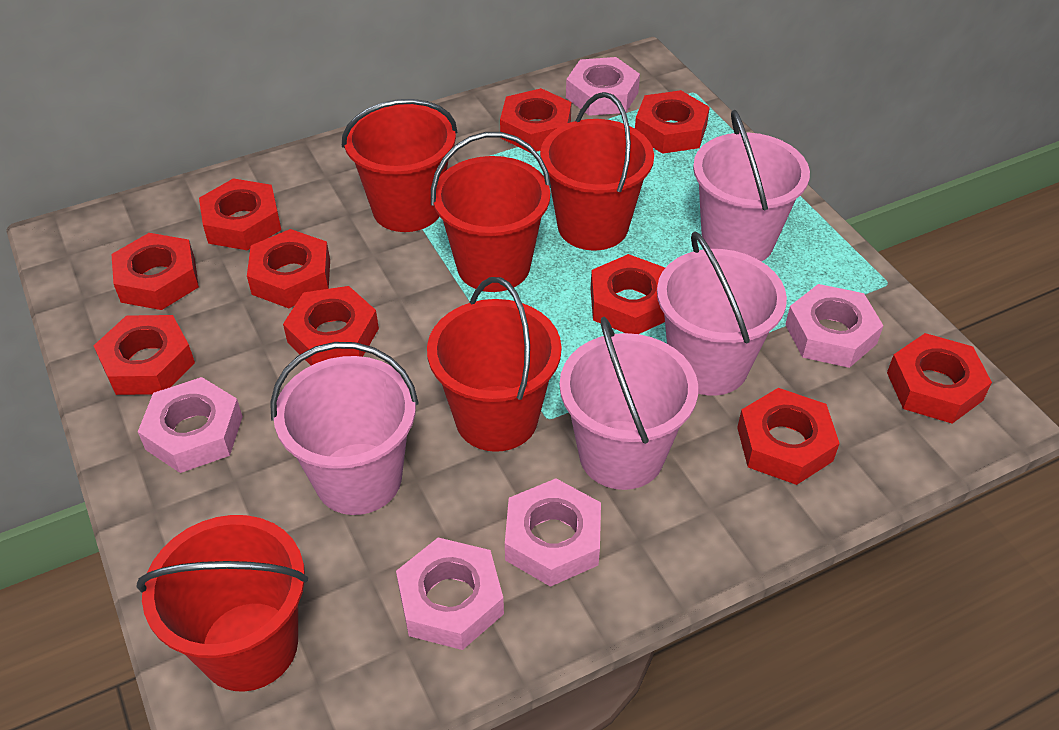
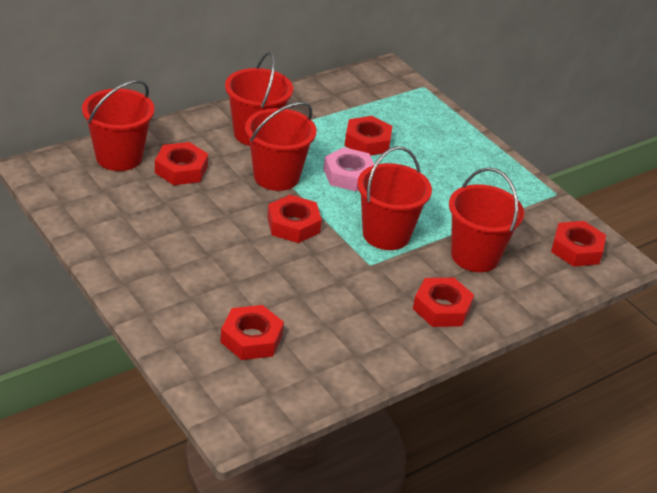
pink bucket: 4 -> 0
pink nut: 5 -> 1
red nut: 10 -> 6

